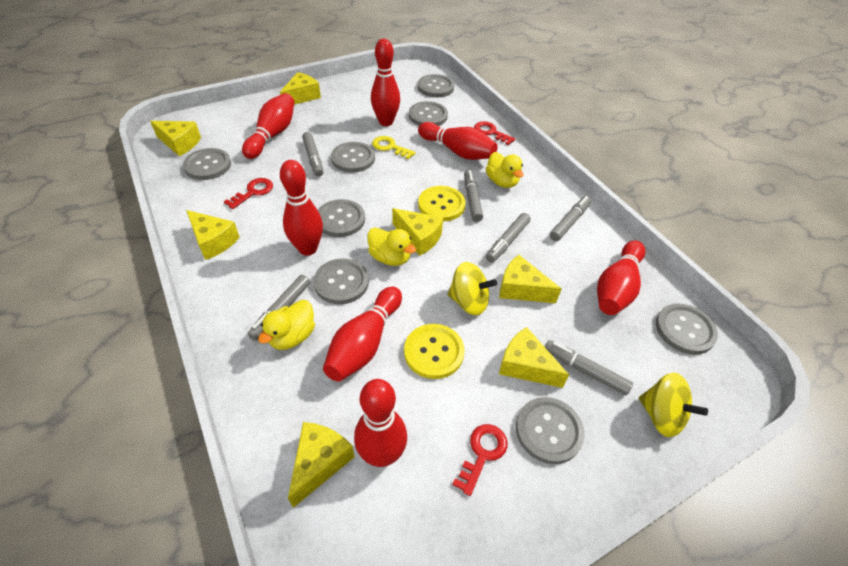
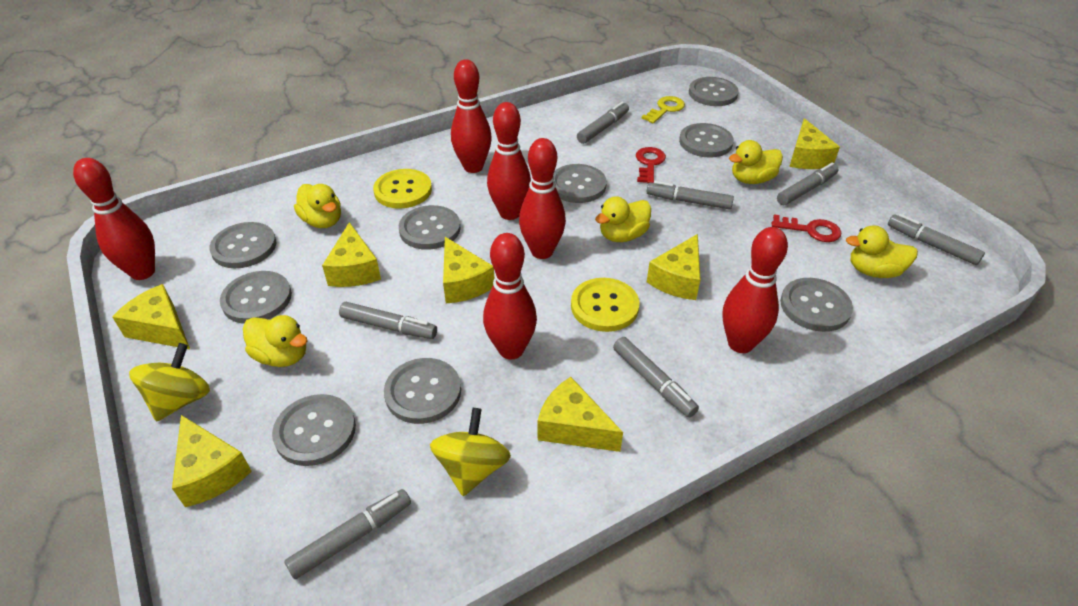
grey button: 8 -> 9
grey marker: 6 -> 7
red bowling pin: 7 -> 6
red key: 3 -> 2
yellow duck: 3 -> 5

